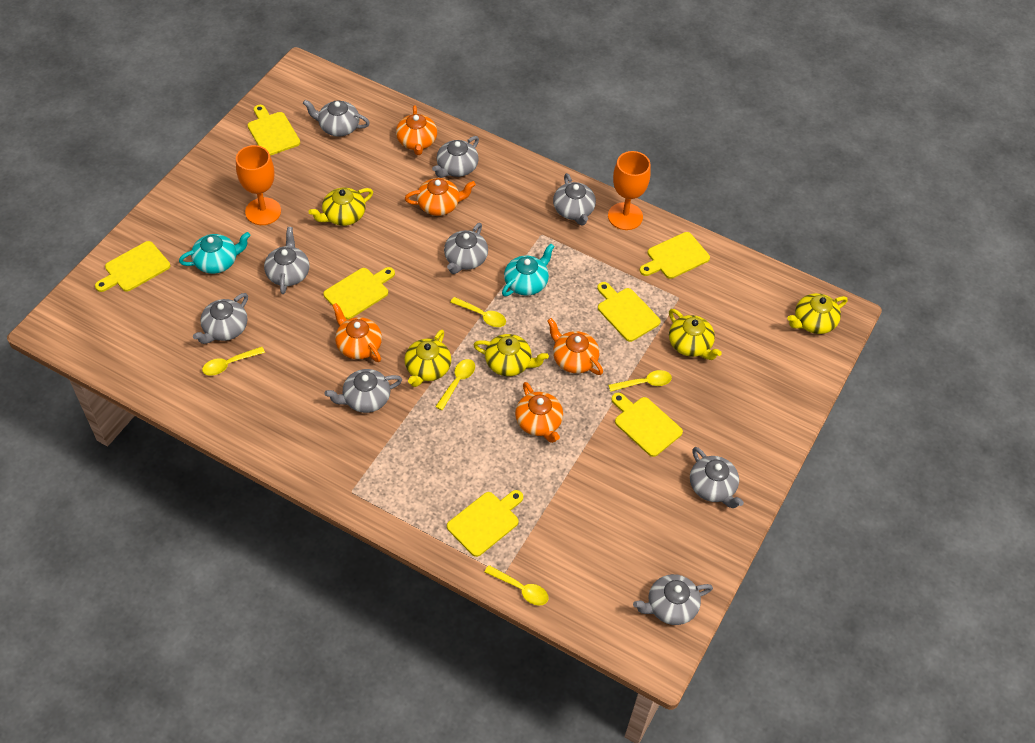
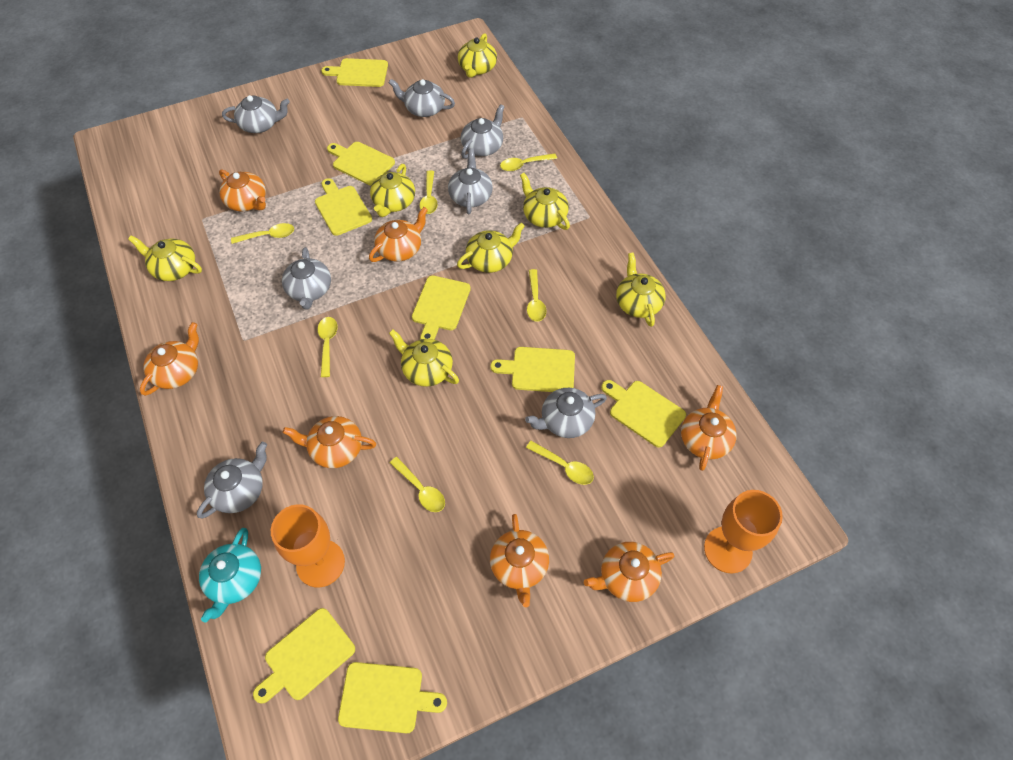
grey teapot: 9 -> 7
orange teapot: 5 -> 7
turquoise teapot: 2 -> 1
yellow cutting board: 7 -> 8
yellow spoon: 5 -> 7
yellow teapot: 5 -> 7

